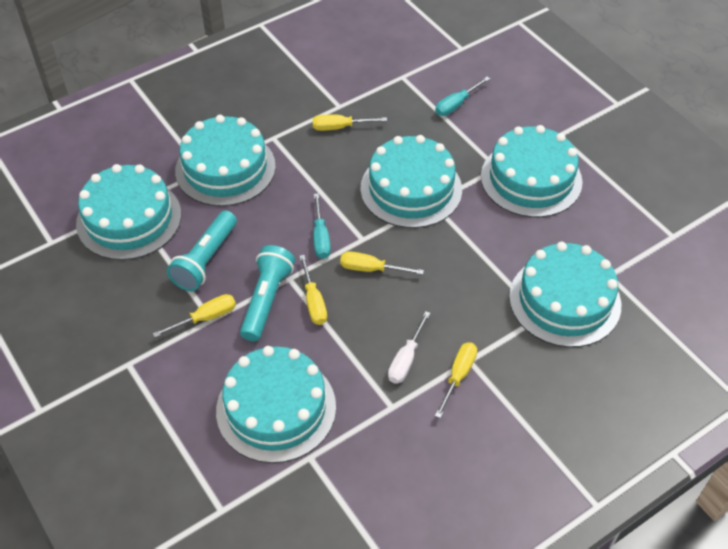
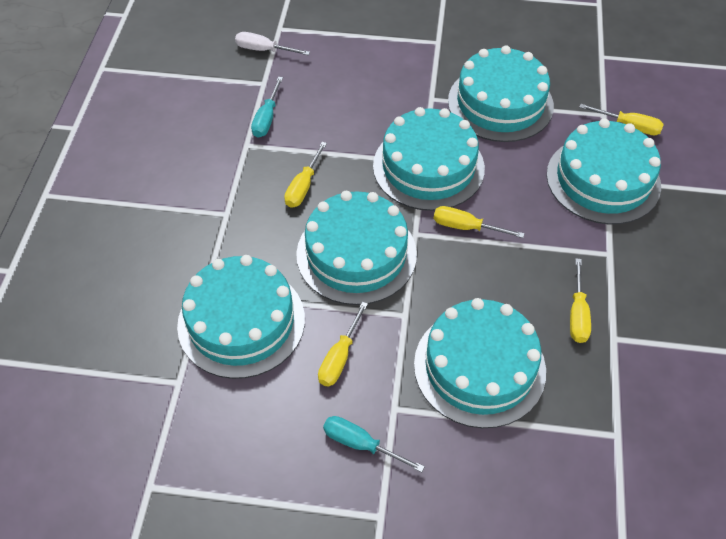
turquoise flashlight: 2 -> 0

